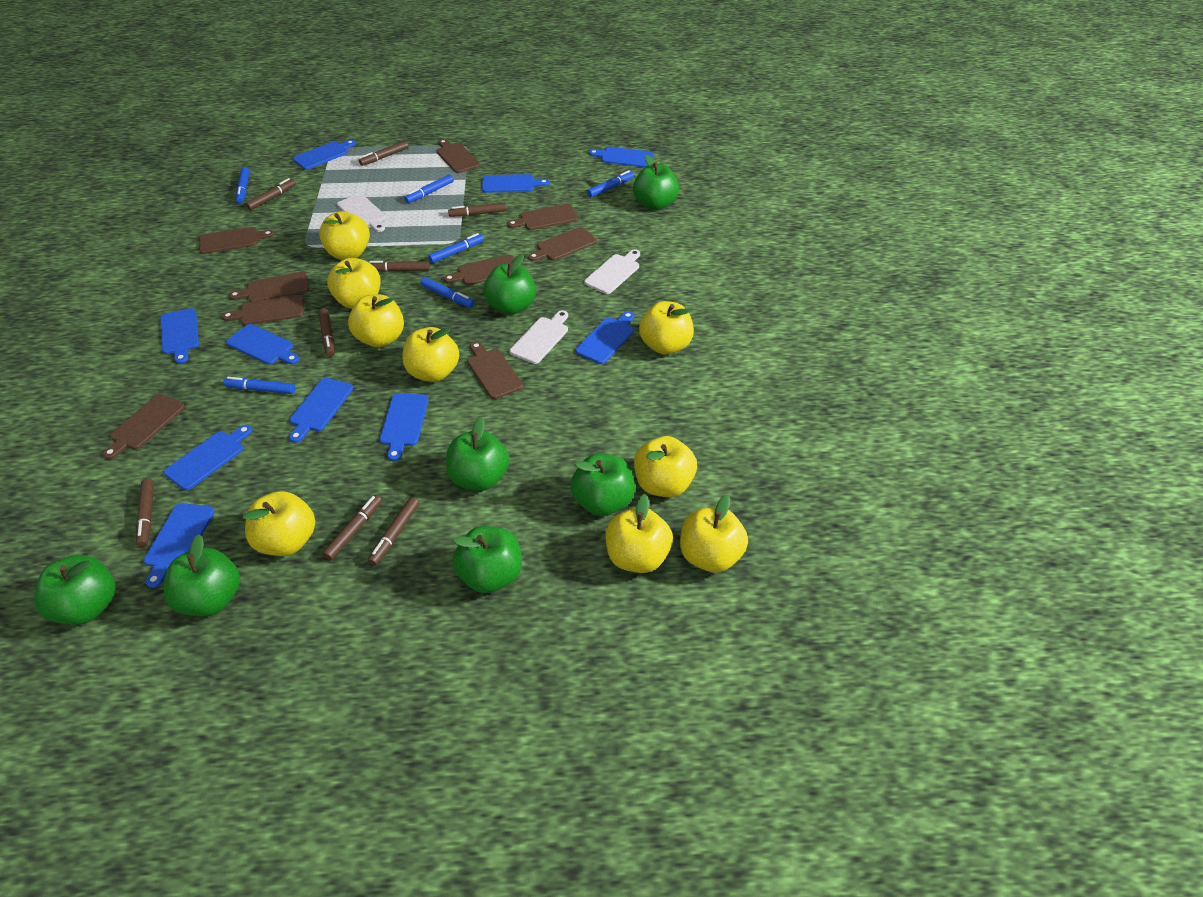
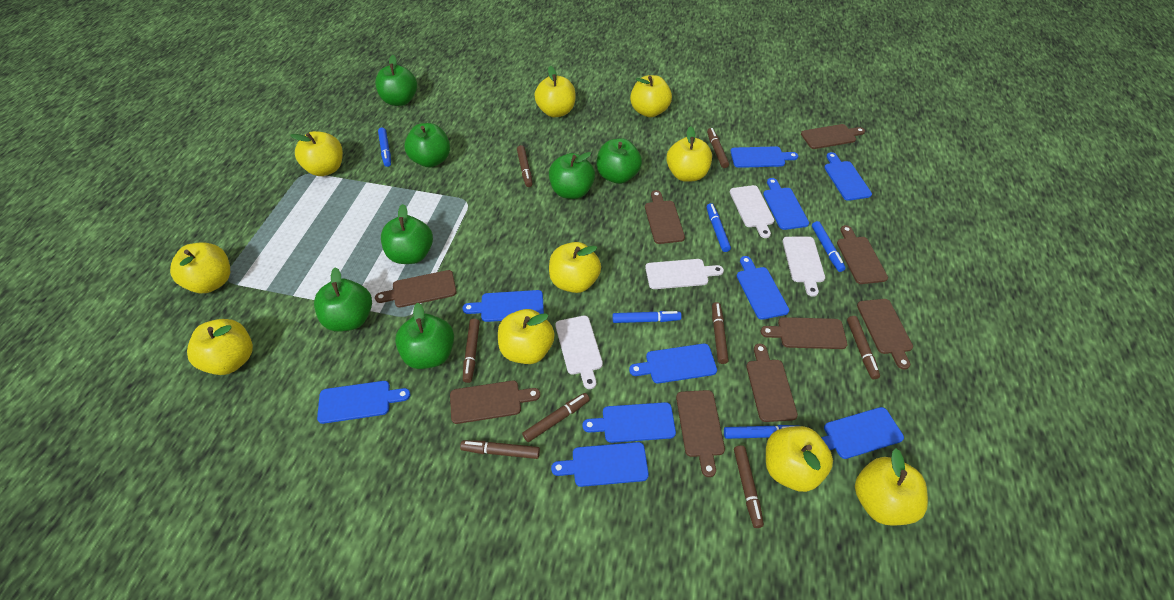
blue marker: 6 -> 5
white cutting board: 3 -> 4
yellow apple: 9 -> 10

